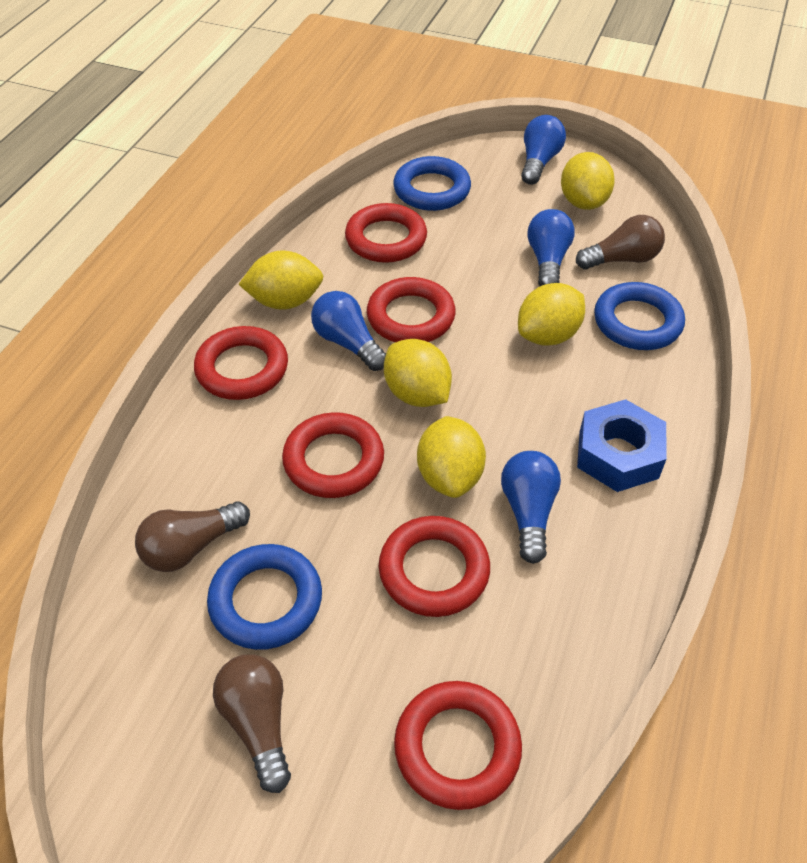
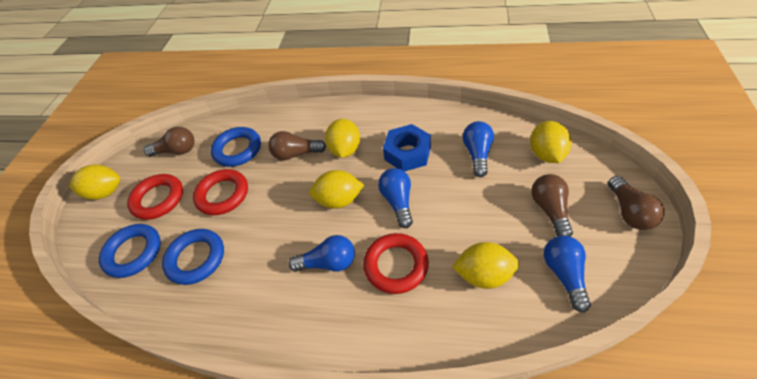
brown light bulb: 3 -> 4
red ring: 6 -> 3

